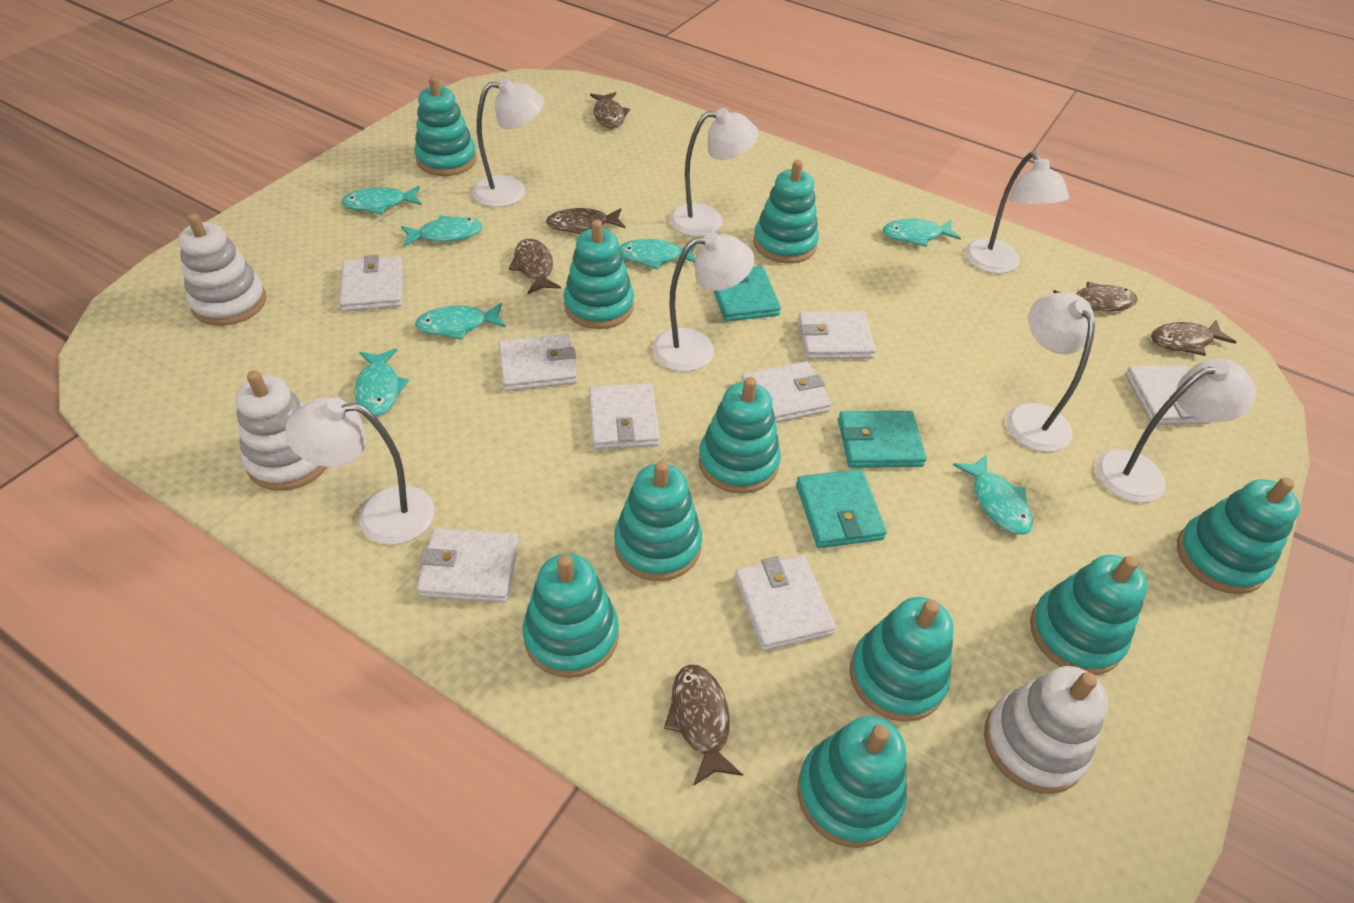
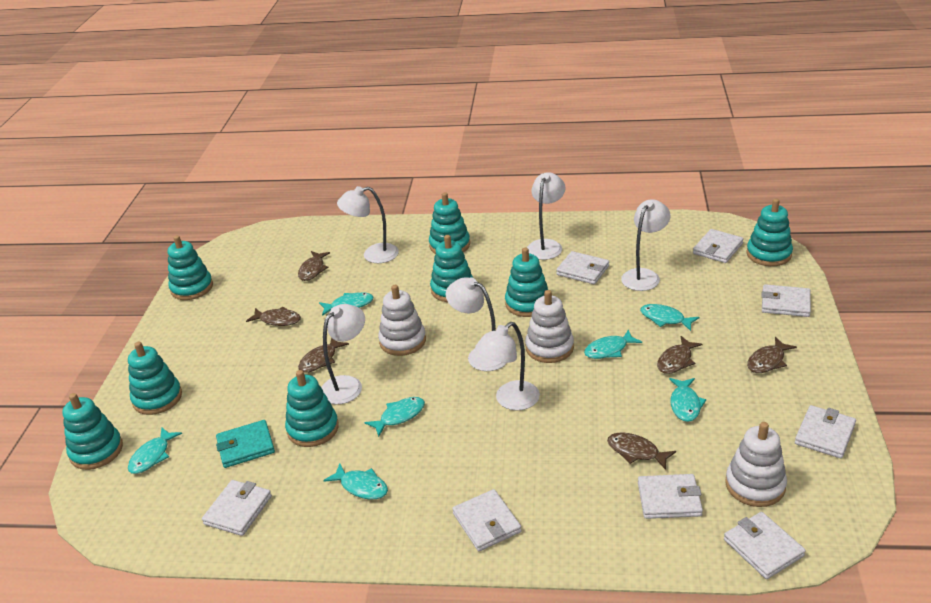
turquoise stacking toy: 10 -> 8
turquoise wallet: 3 -> 1
white lamp: 7 -> 6

